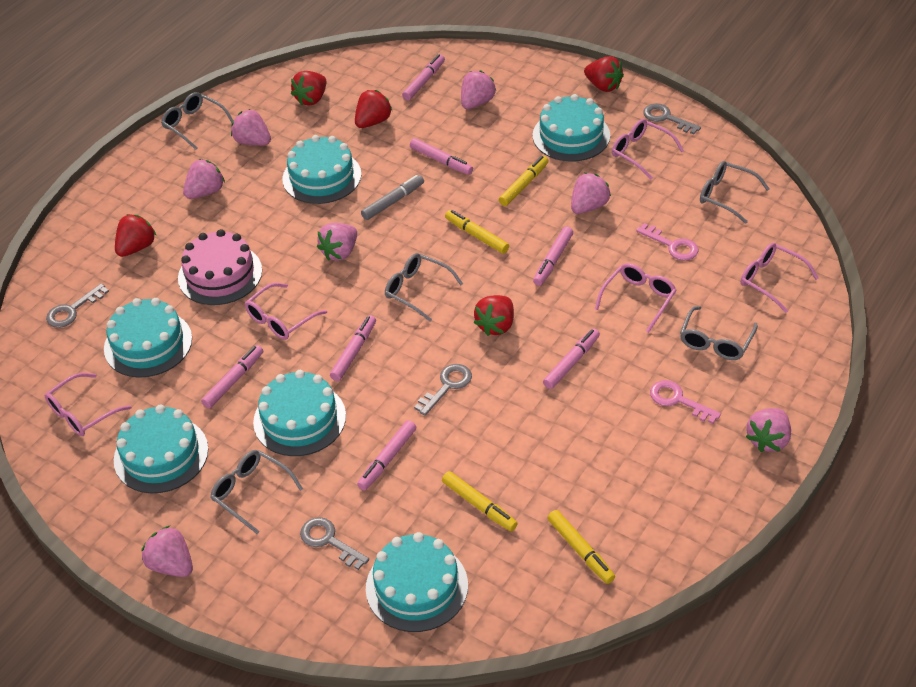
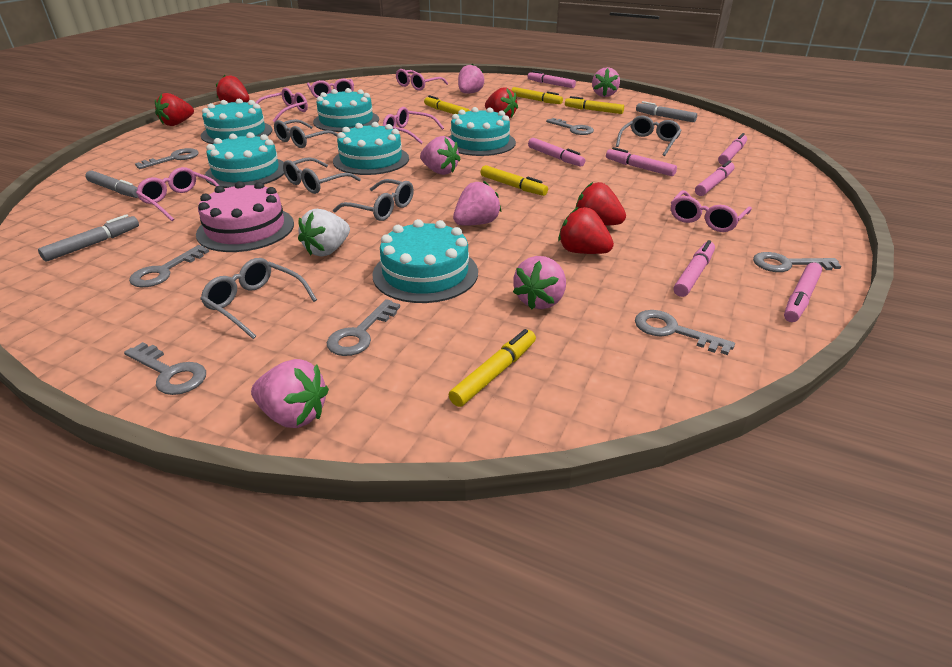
grey key: 4 -> 7
grey marker: 1 -> 3
pink glasses: 5 -> 6
pink key: 2 -> 0
pink strawberry: 7 -> 6
white strawberry: 0 -> 1
yellow marker: 4 -> 5

